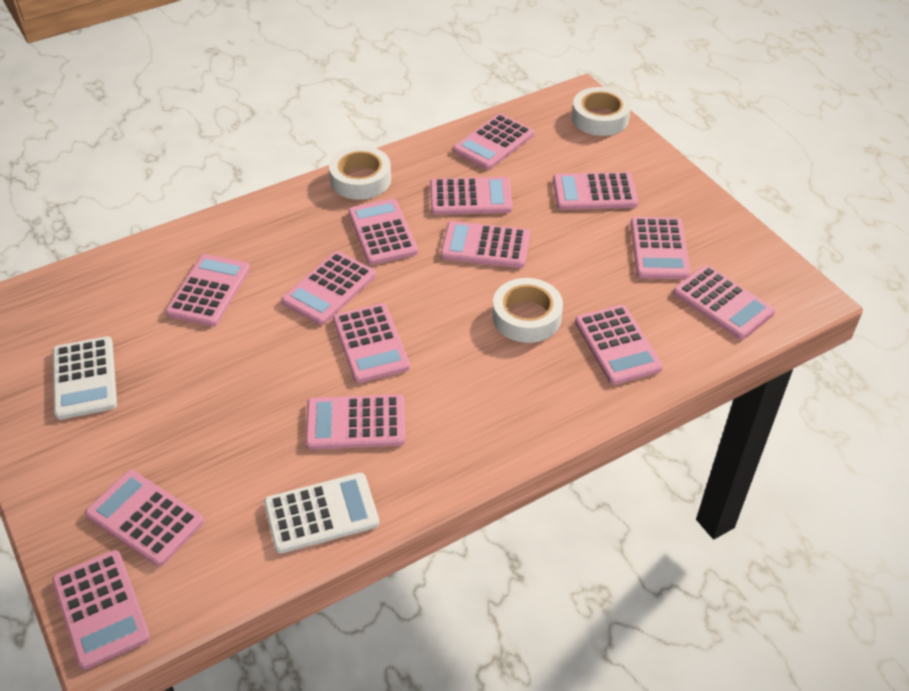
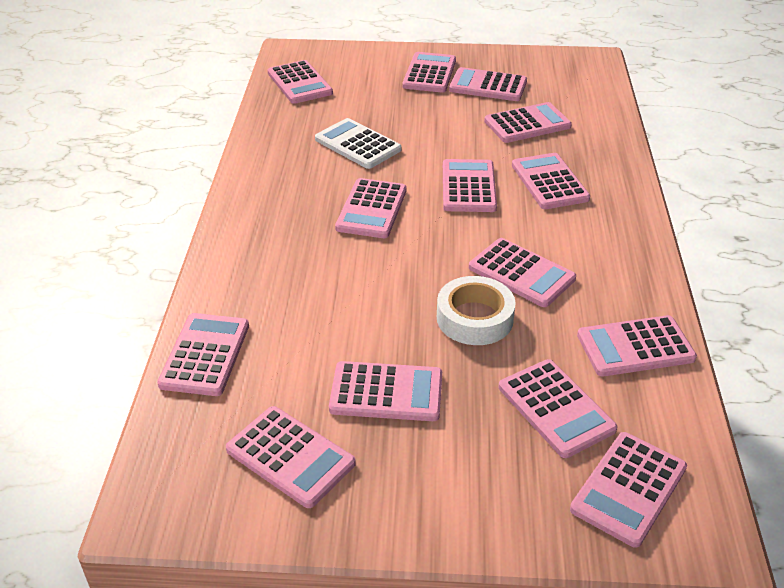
white calculator: 2 -> 1
white tape: 3 -> 1

